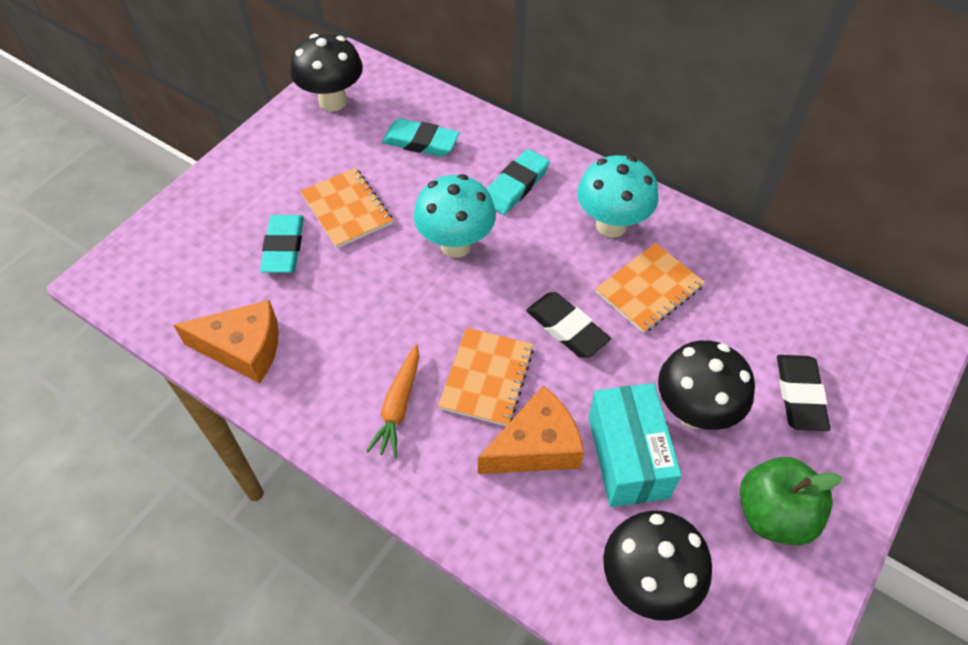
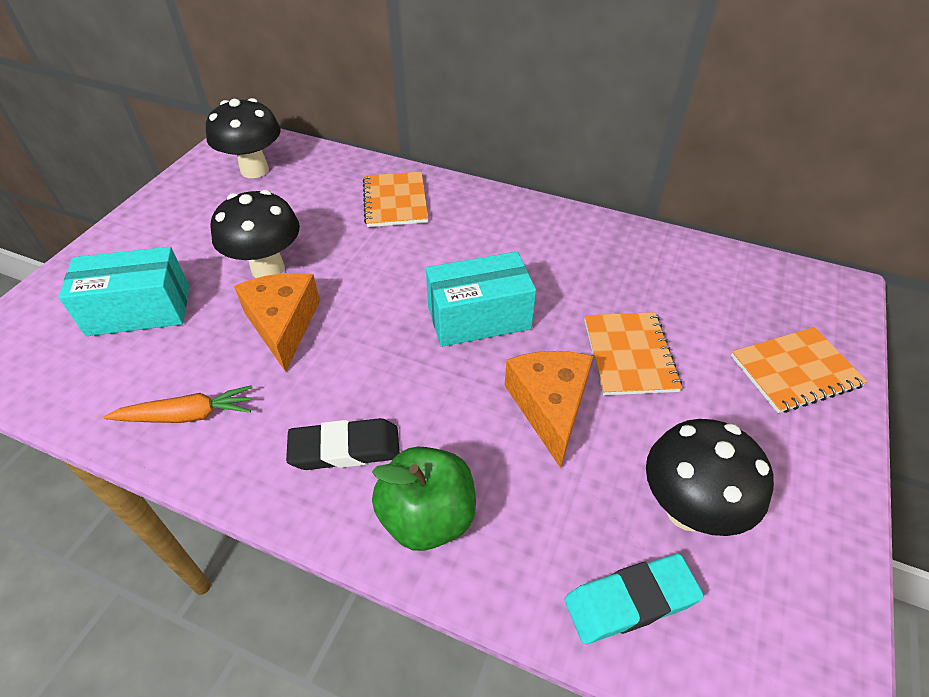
black eraser: 2 -> 1
turquoise box: 1 -> 2
turquoise eraser: 3 -> 1
turquoise mushroom: 2 -> 0

